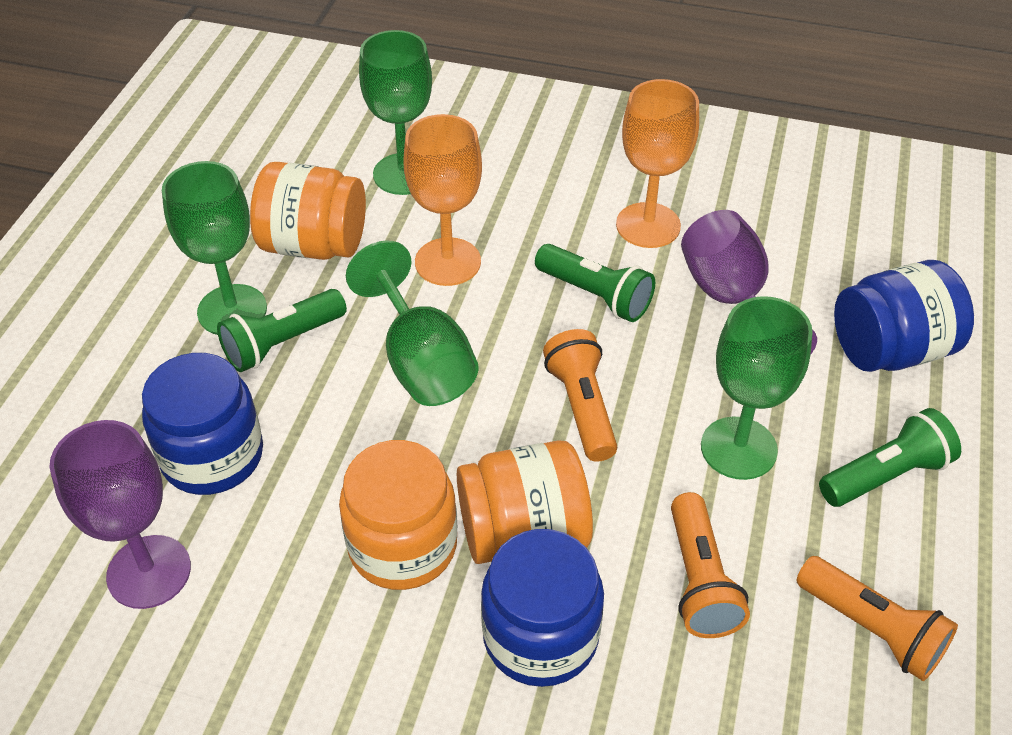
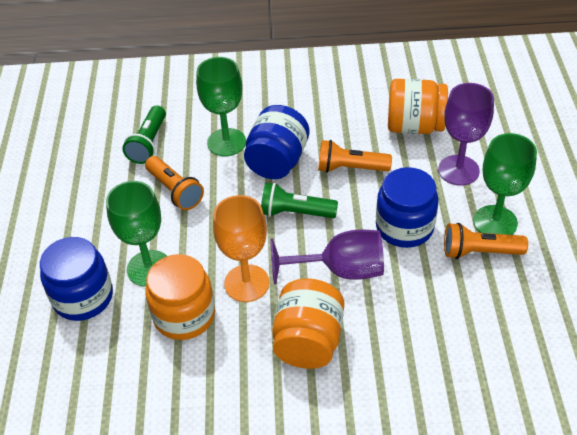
green flashlight: 3 -> 2
green goblet: 4 -> 3
orange goblet: 2 -> 1

